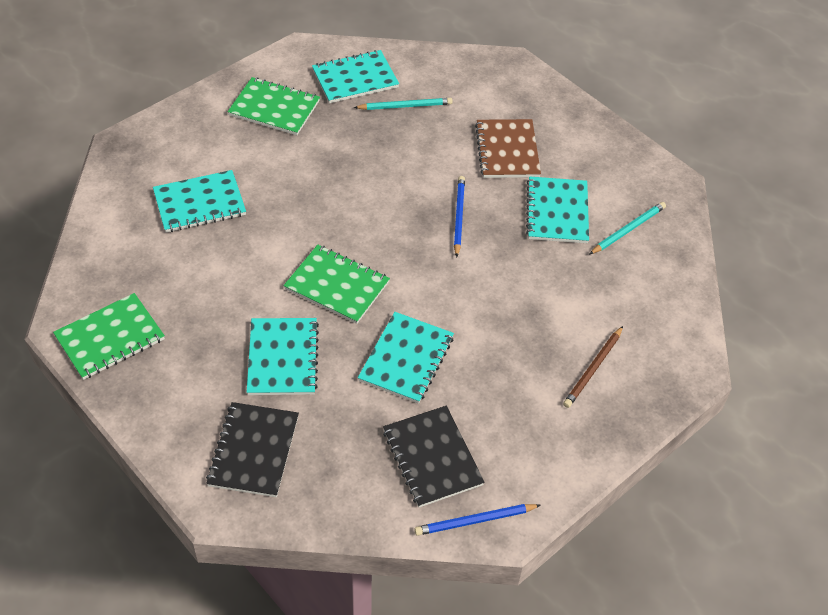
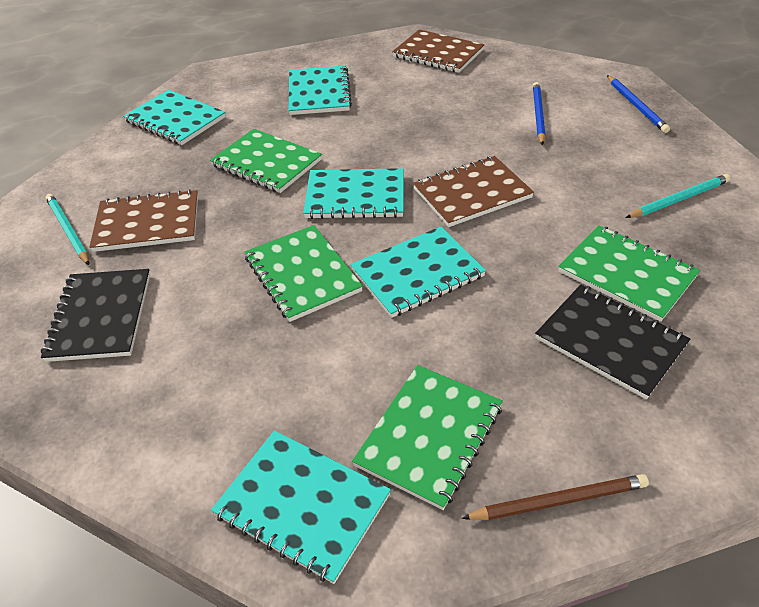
brown notebook: 1 -> 3
green notebook: 3 -> 4

